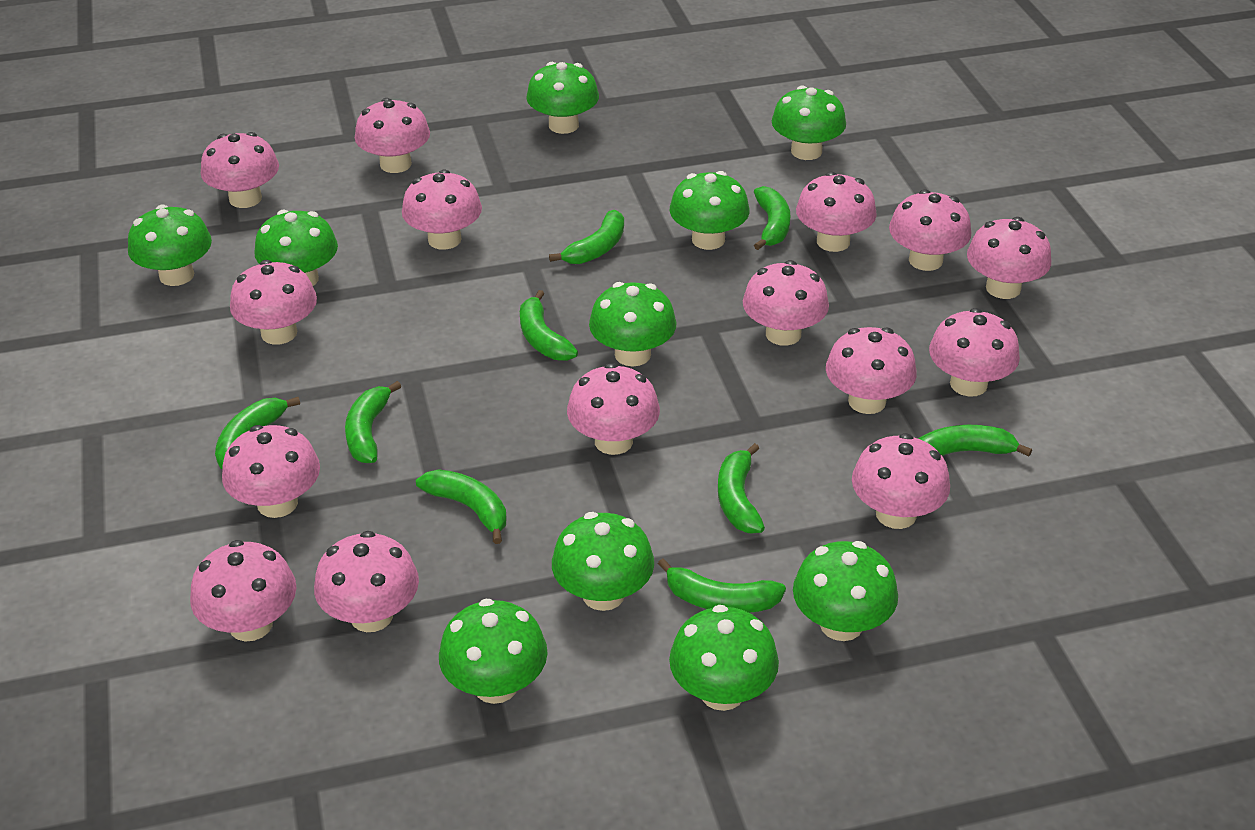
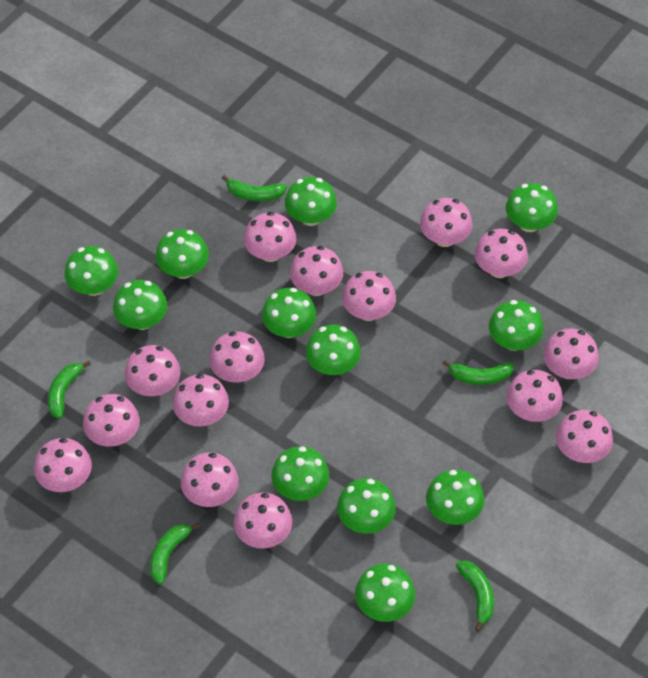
green banana: 9 -> 5
green mushroom: 10 -> 12

